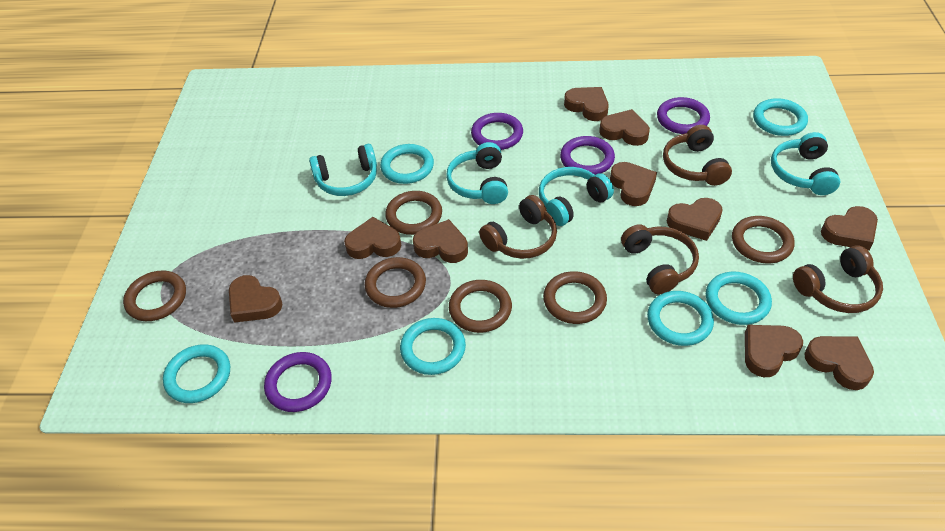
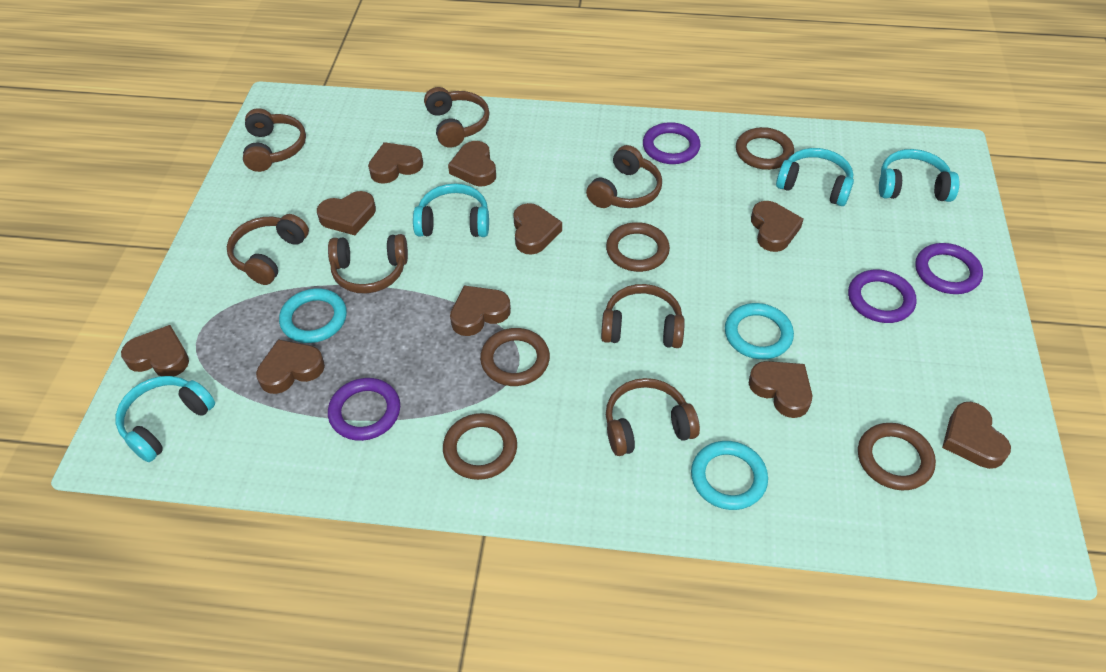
brown headphones: 4 -> 7
brown ring: 6 -> 5
turquoise ring: 6 -> 3

